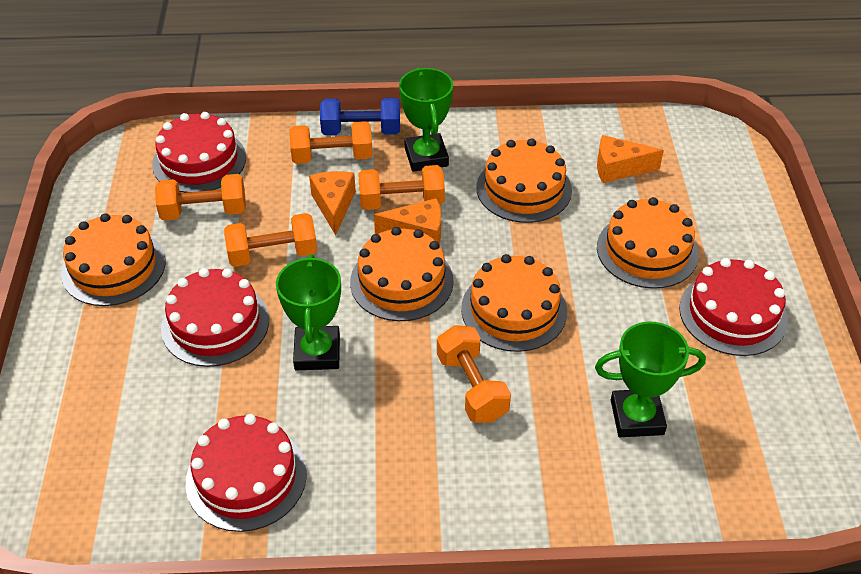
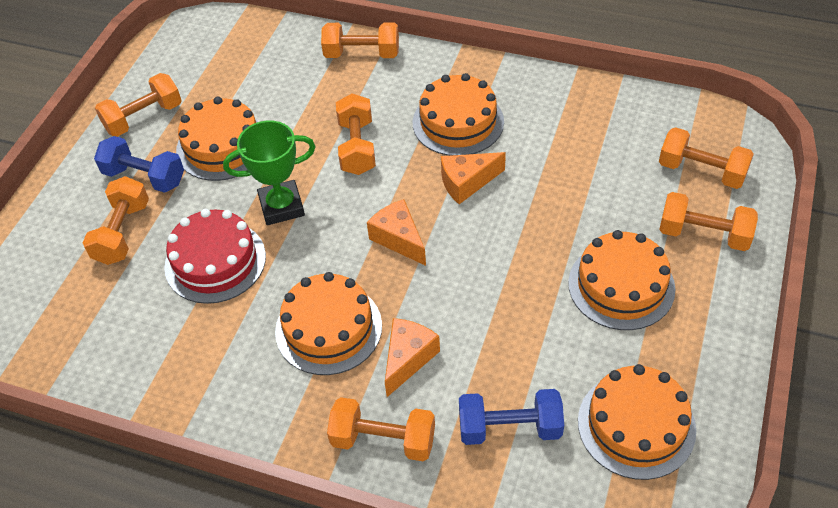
blue dumbbell: 1 -> 2
green trophy: 3 -> 1
orange dumbbell: 5 -> 7
red cake: 4 -> 1

